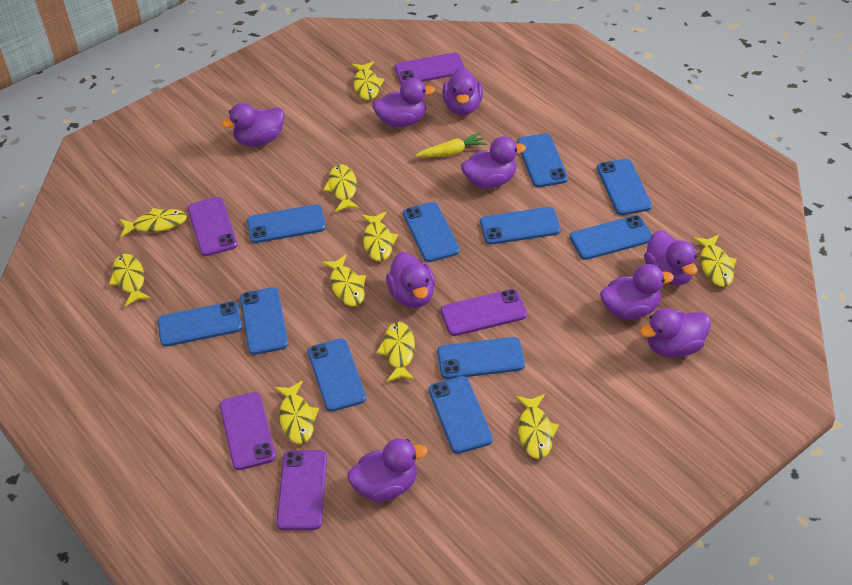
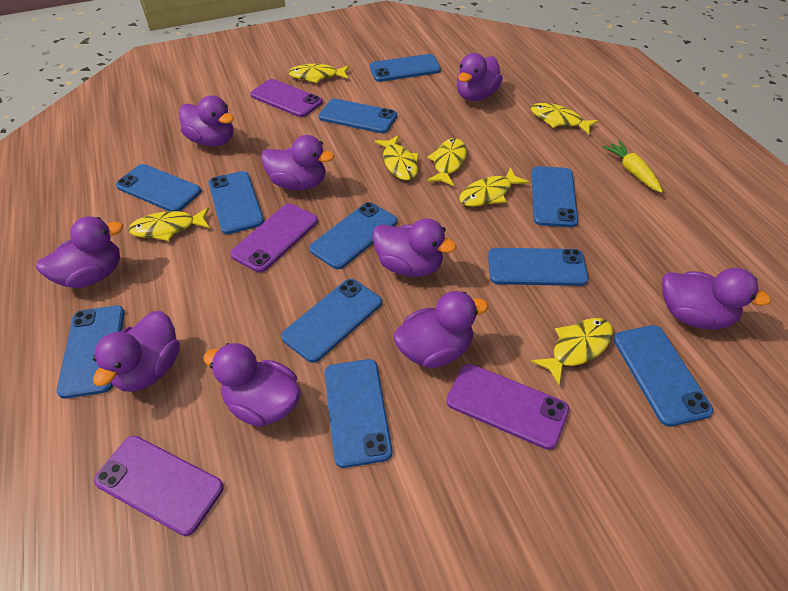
purple phone: 5 -> 4
yellow fish: 10 -> 7

